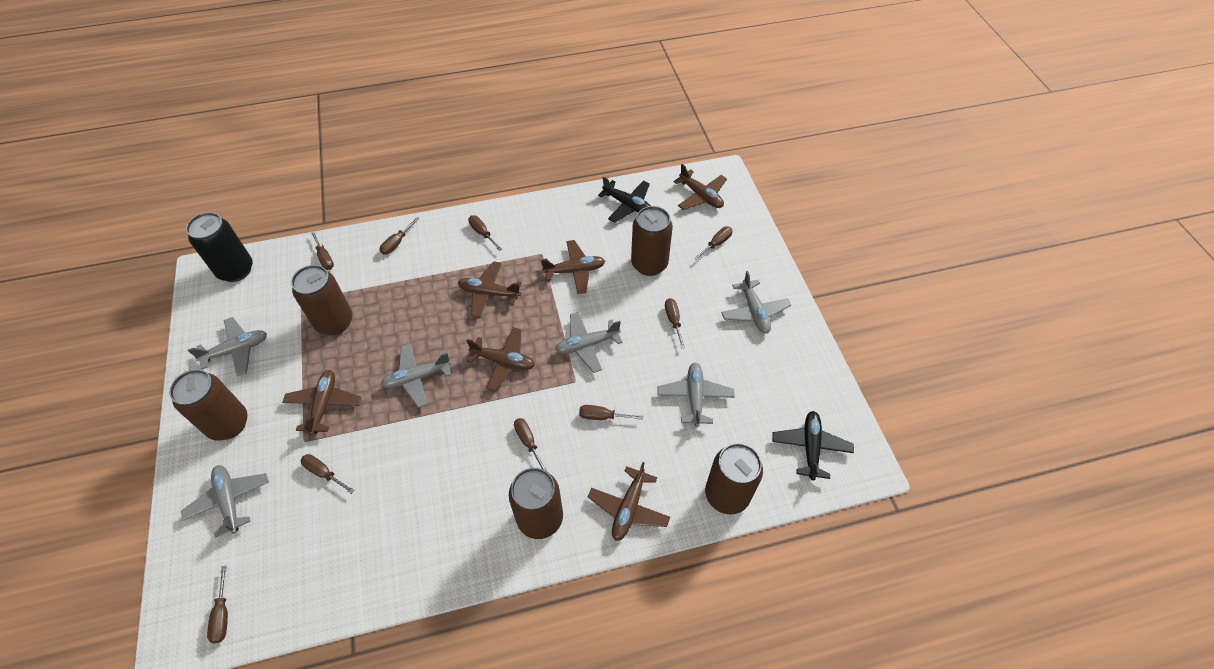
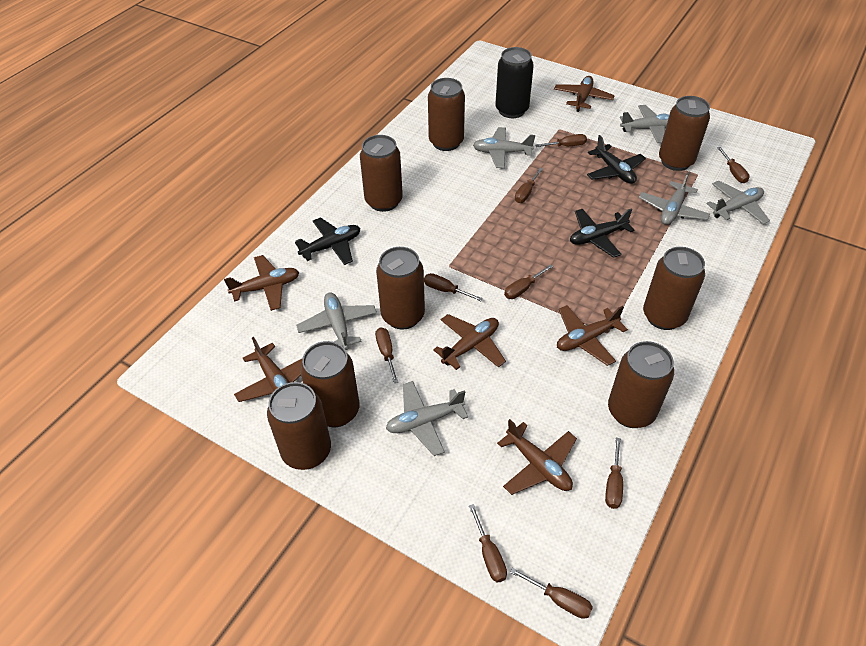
black plane: 2 -> 3
brown can: 5 -> 8

